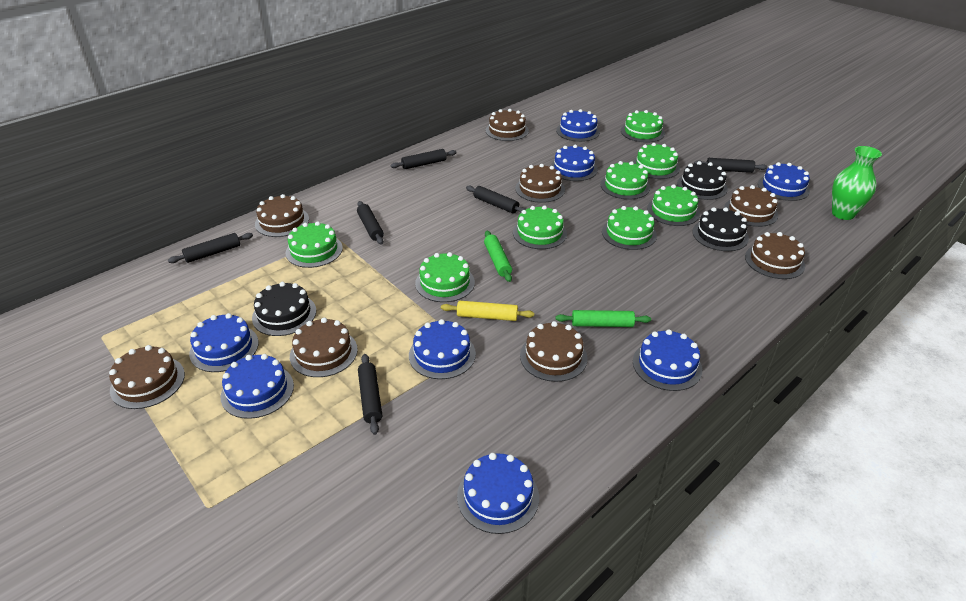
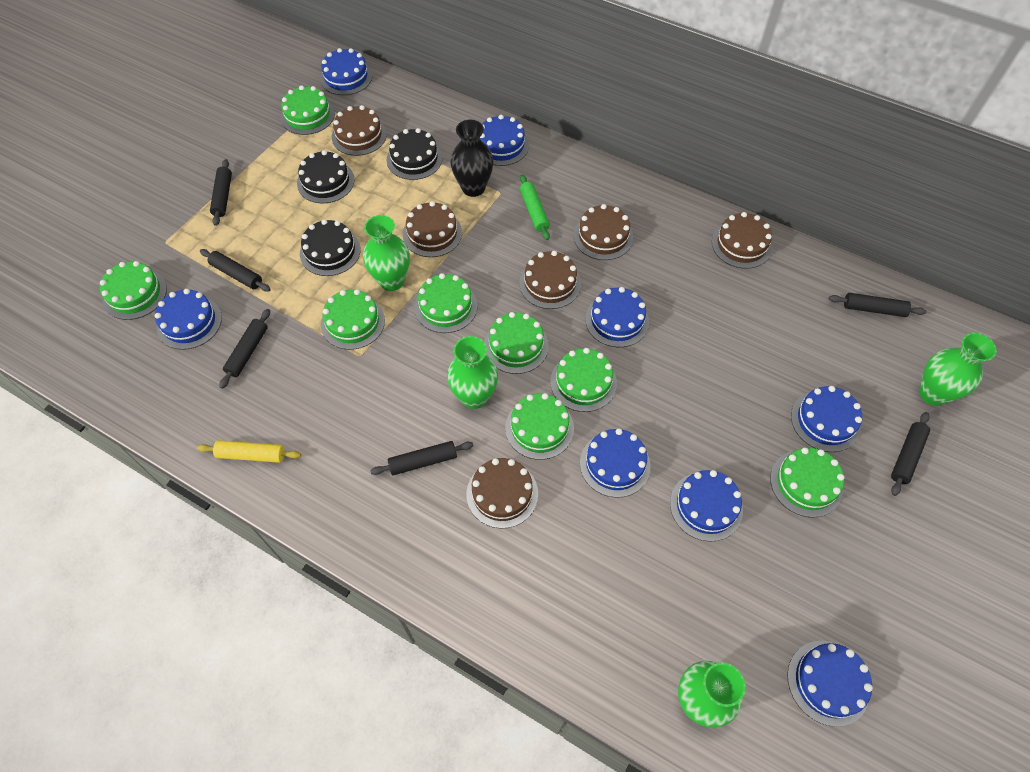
black vase: 0 -> 1
brown cake: 8 -> 6
green rolling pin: 2 -> 1
green vase: 1 -> 4

